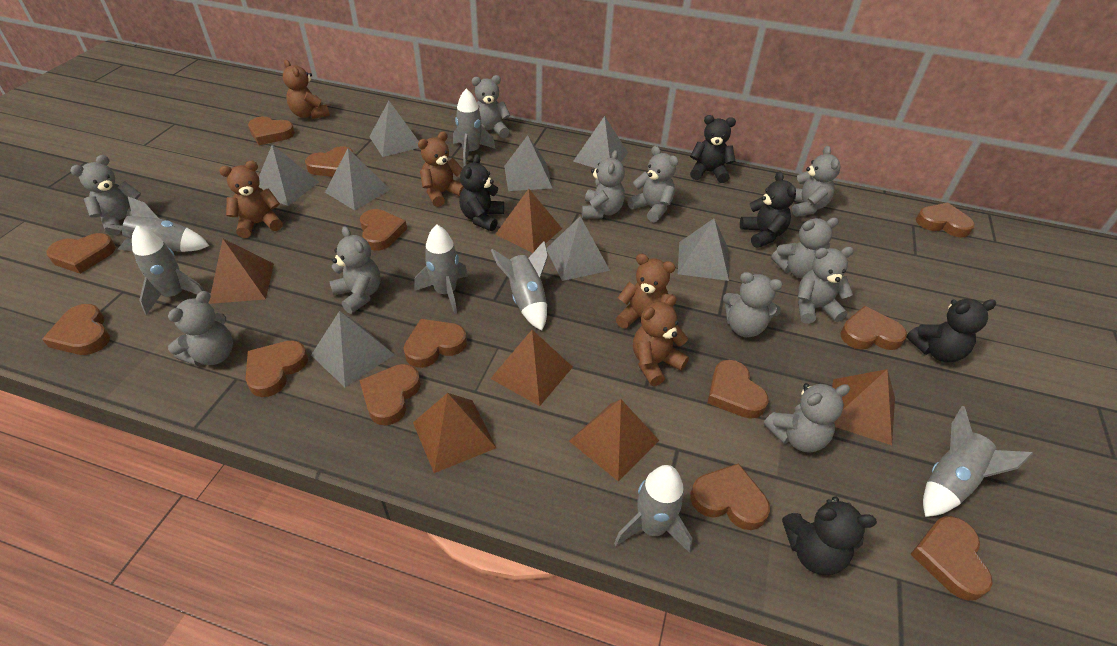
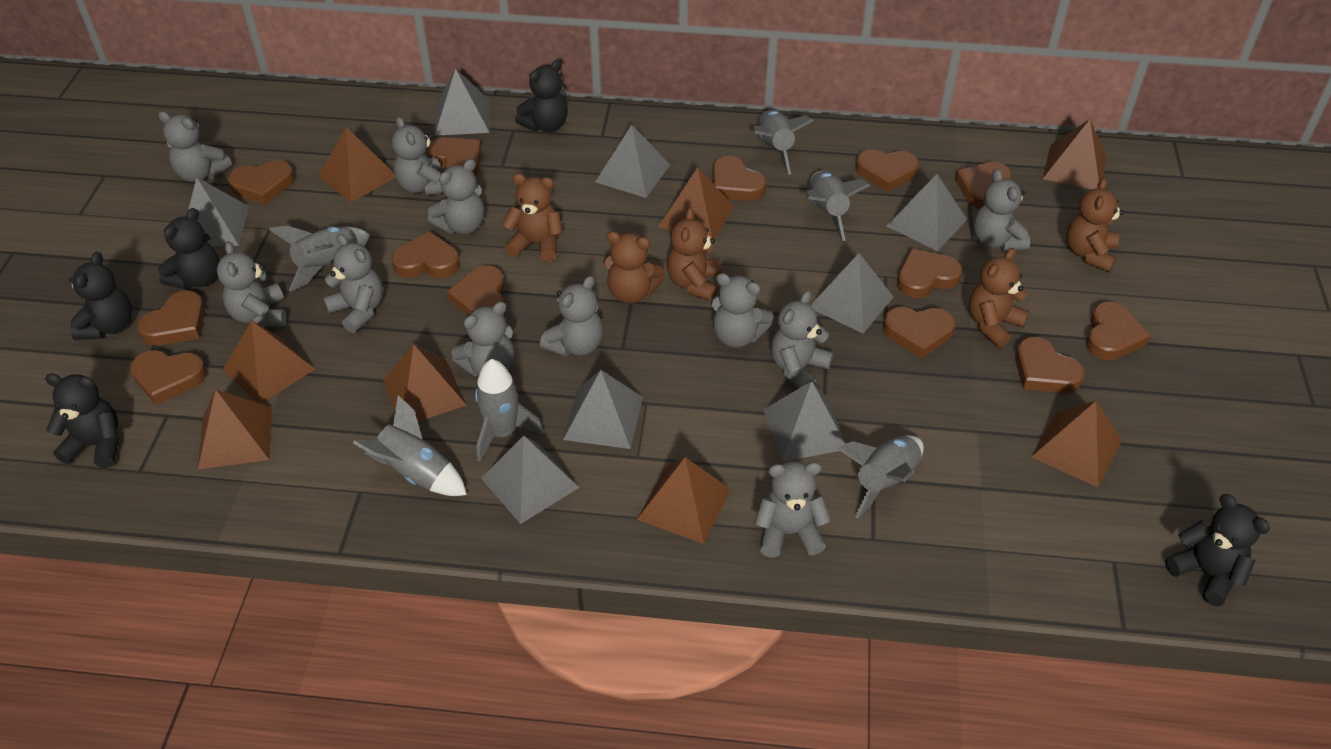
brown pyramid: 6 -> 8
grey rocket: 7 -> 6

